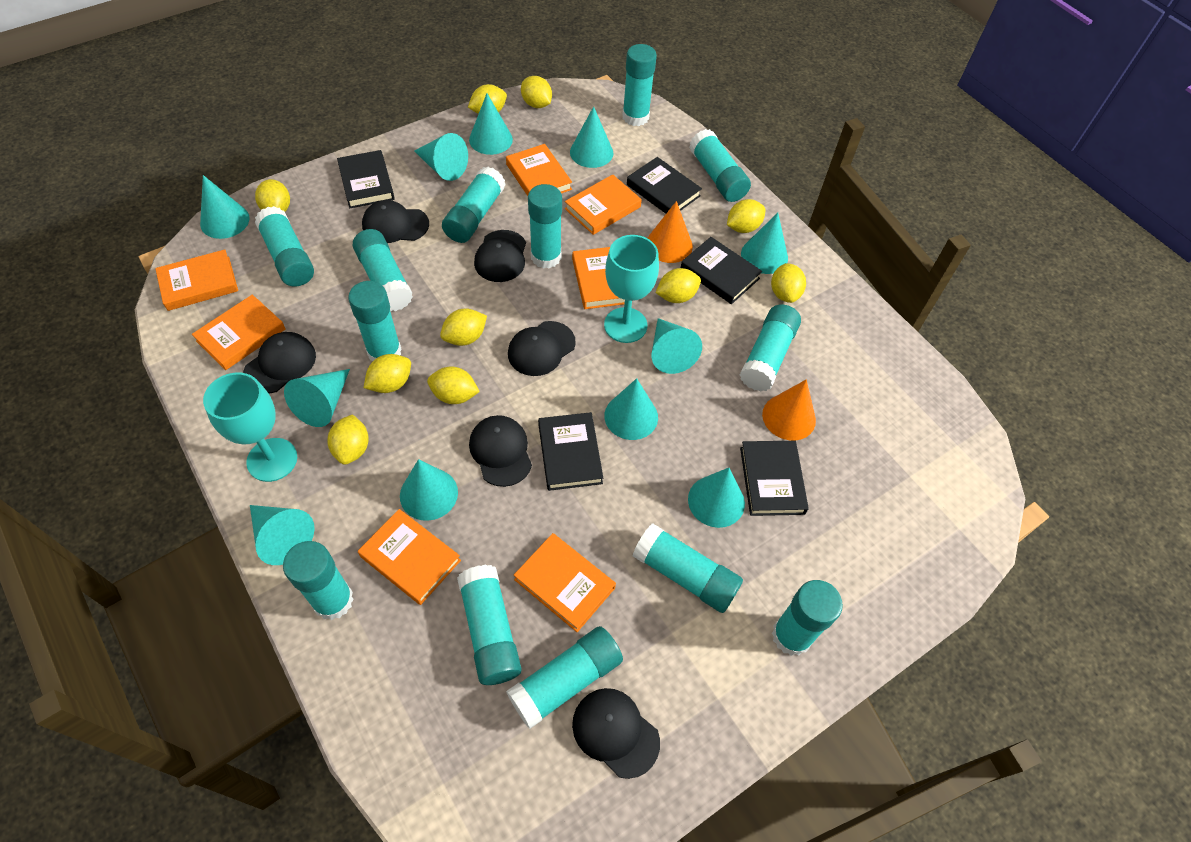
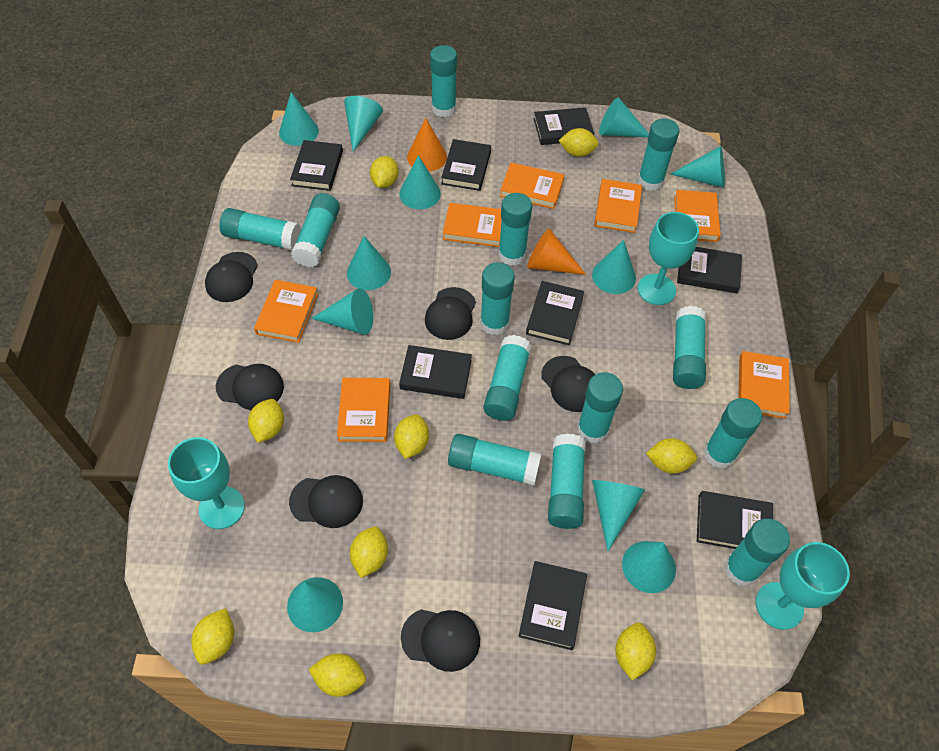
black book: 5 -> 8
turquoise goblet: 2 -> 3
yellow lemon: 10 -> 9

